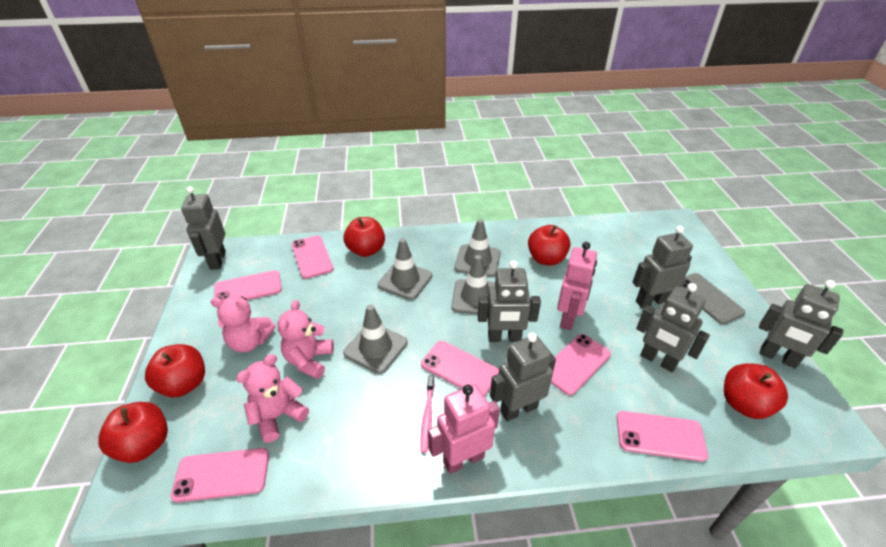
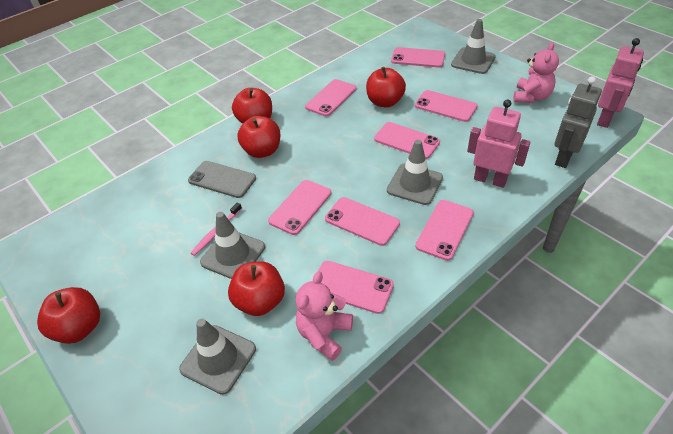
grey robot: 6 -> 1
pink phone: 6 -> 8
pink teddy bear: 3 -> 2

